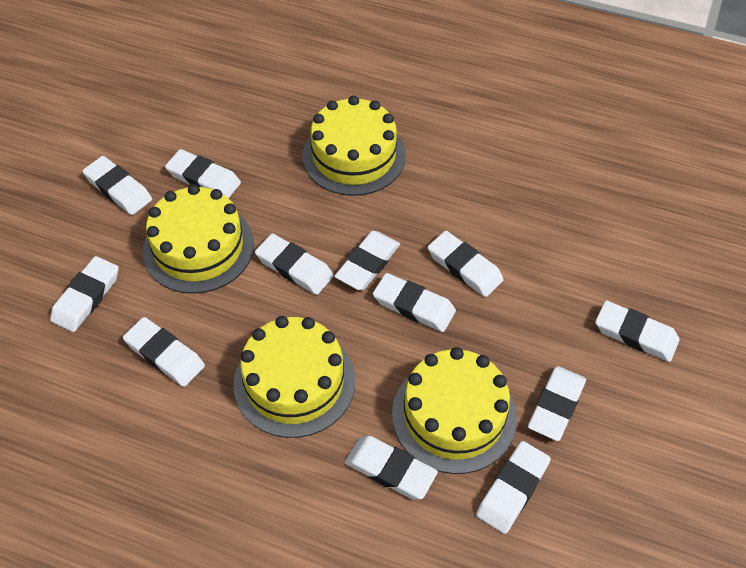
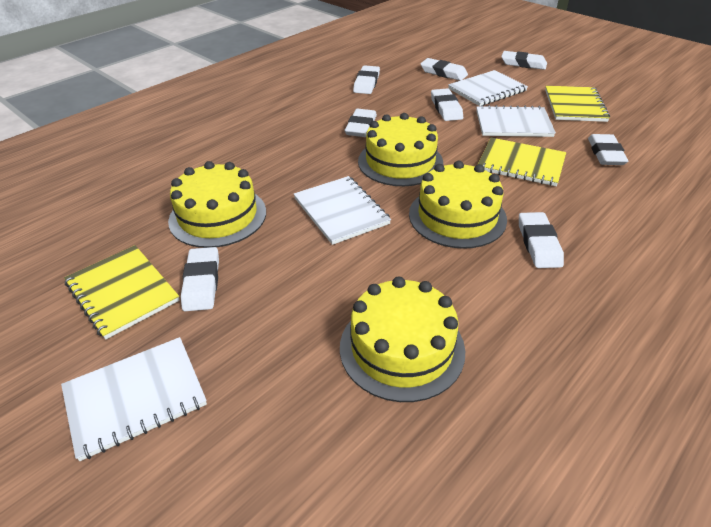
white eraser: 12 -> 8
white notebook: 0 -> 4
yellow notebook: 0 -> 3

